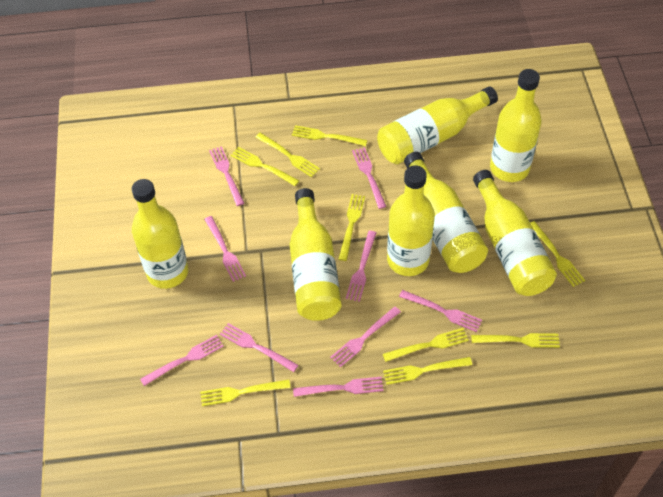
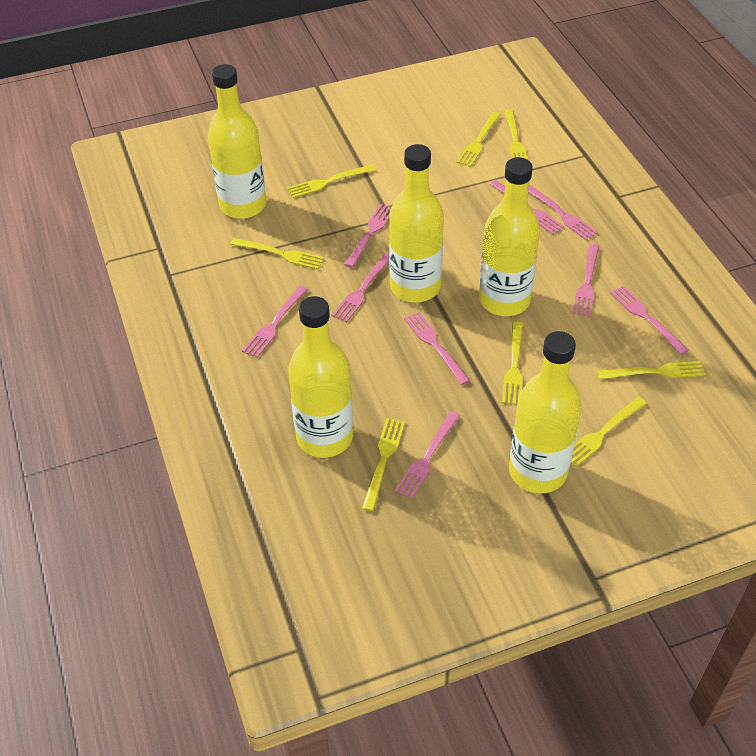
yellow bottle: 7 -> 5
yellow fork: 9 -> 8

